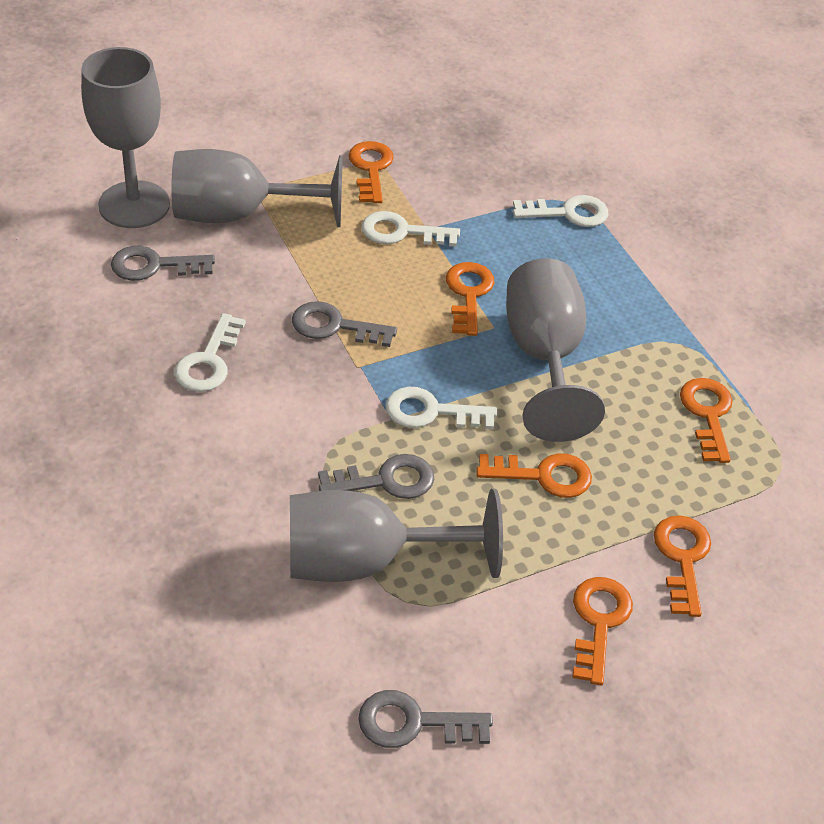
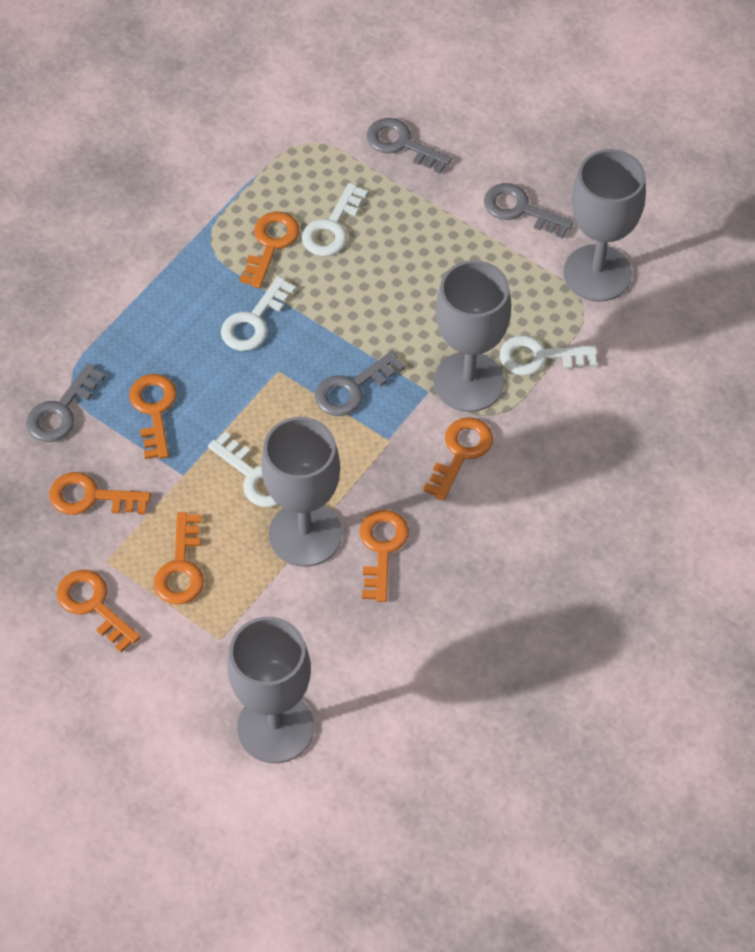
orange key: 6 -> 7

